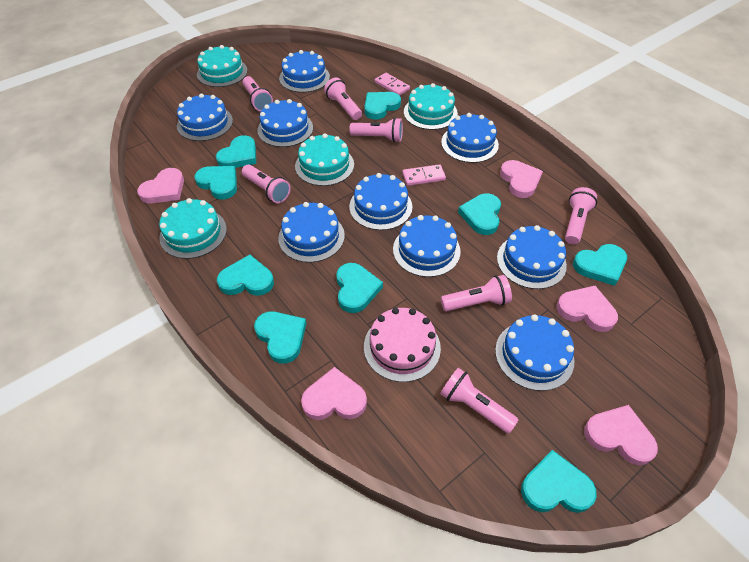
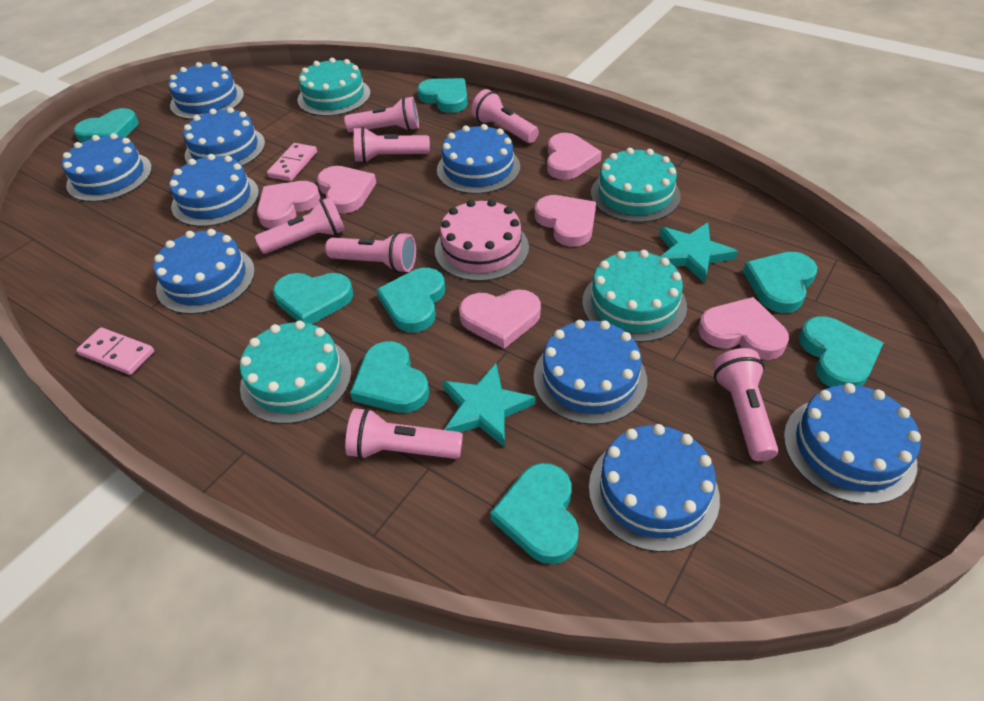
pink heart: 5 -> 6
turquoise heart: 9 -> 8
turquoise star: 0 -> 2

